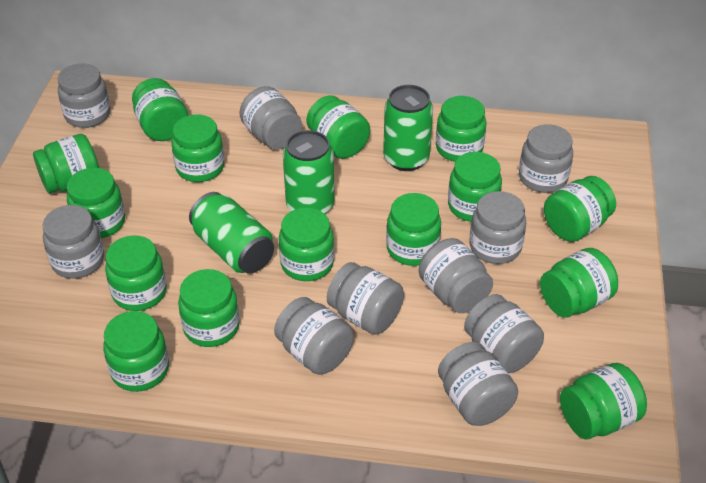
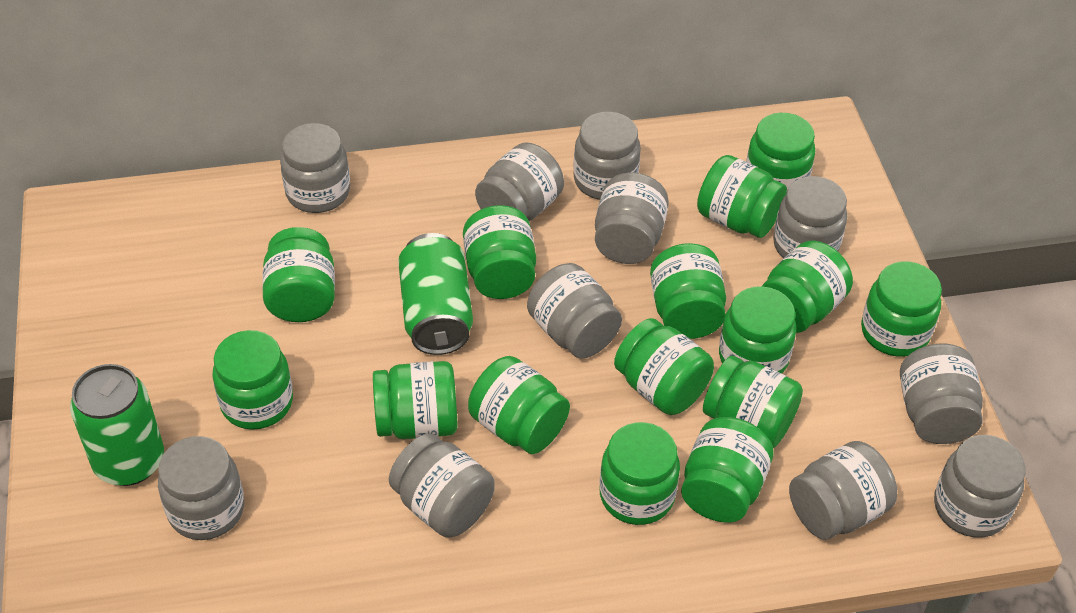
green can: 3 -> 2
grey jar: 10 -> 11

